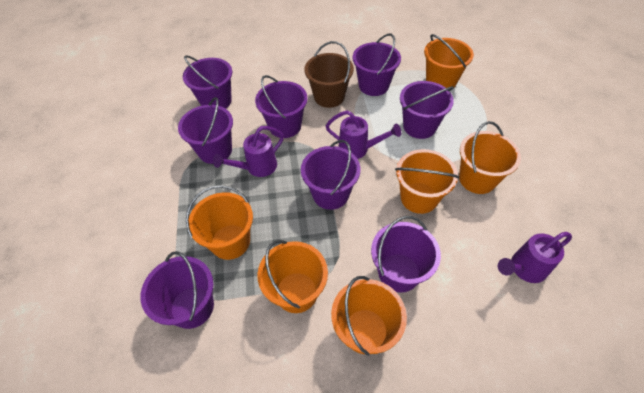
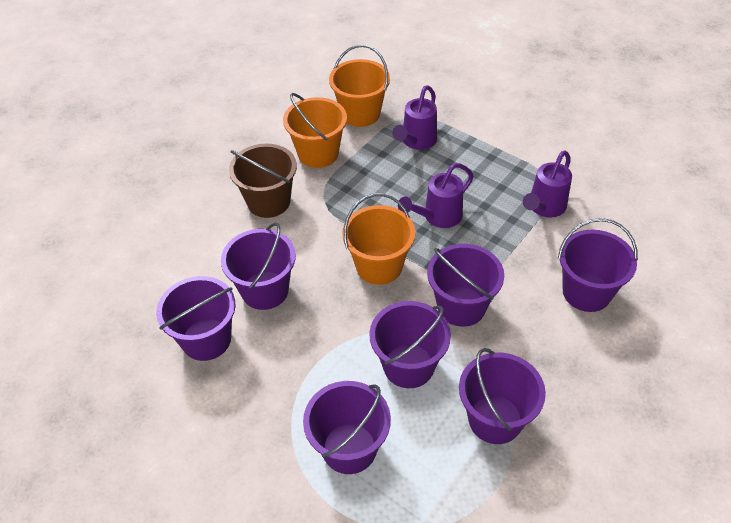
orange bucket: 6 -> 3
purple bucket: 8 -> 7

